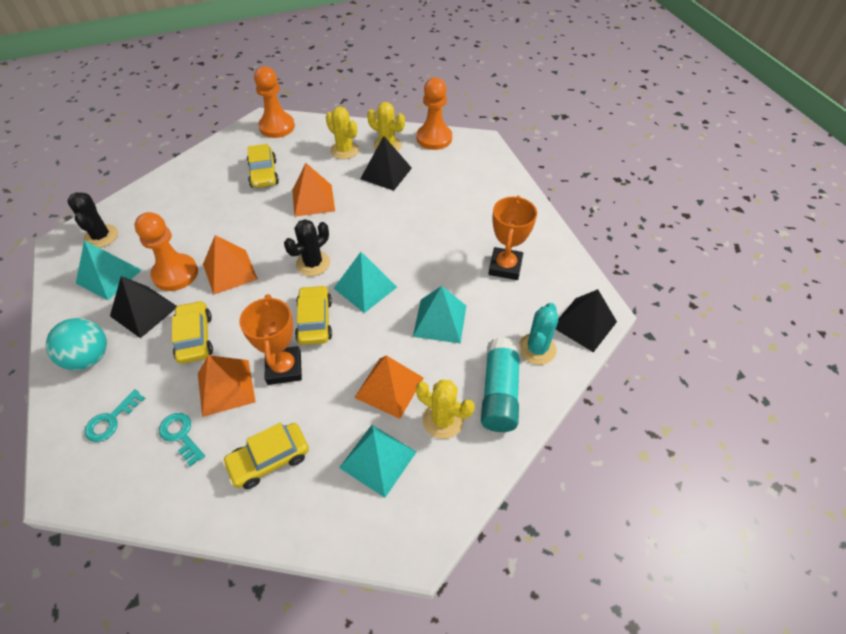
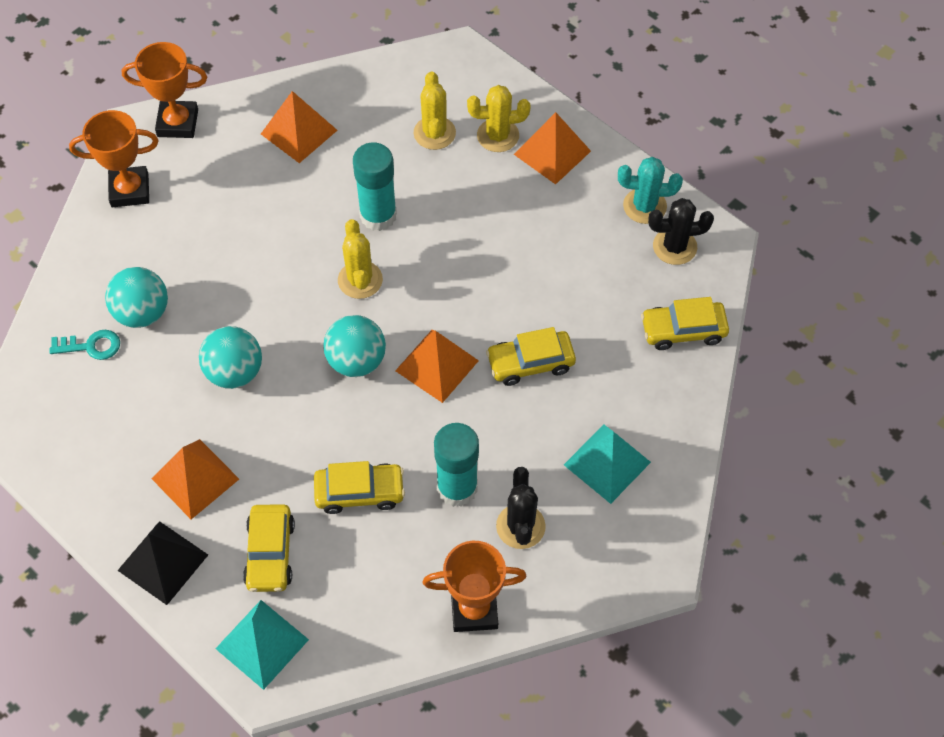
black pyramid: 3 -> 1
orange pawn: 3 -> 0
orange trophy: 2 -> 3
turquoise ball: 1 -> 3
turquoise glue stick: 1 -> 2
turquoise key: 2 -> 1
turquoise pyramid: 4 -> 2

